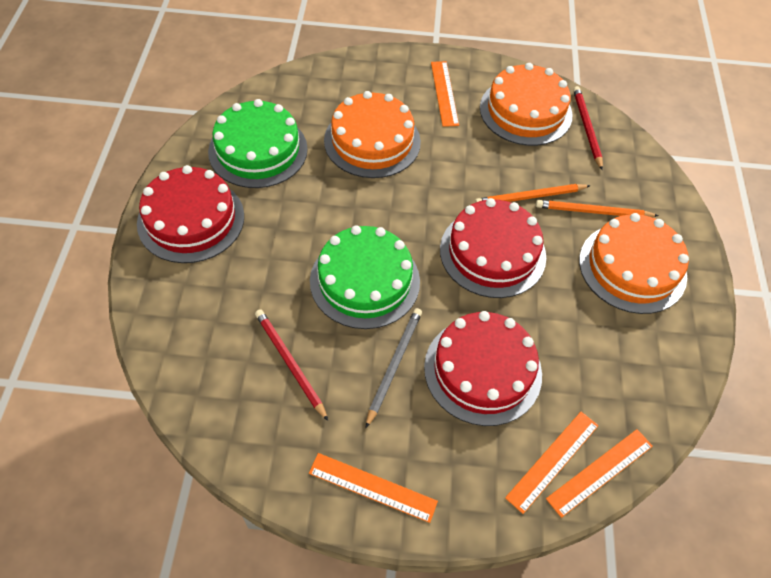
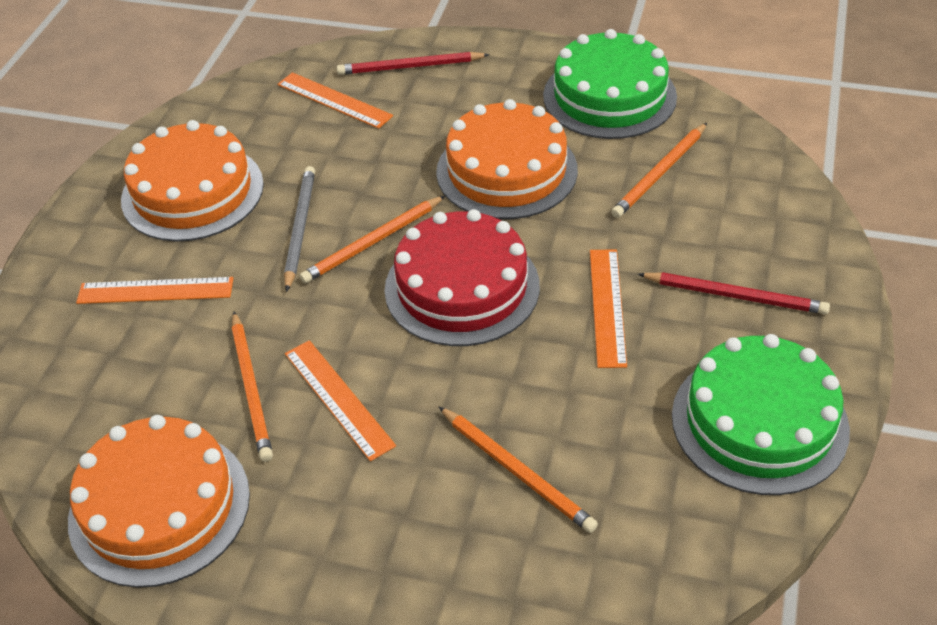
orange pencil: 2 -> 4
red cake: 3 -> 1

